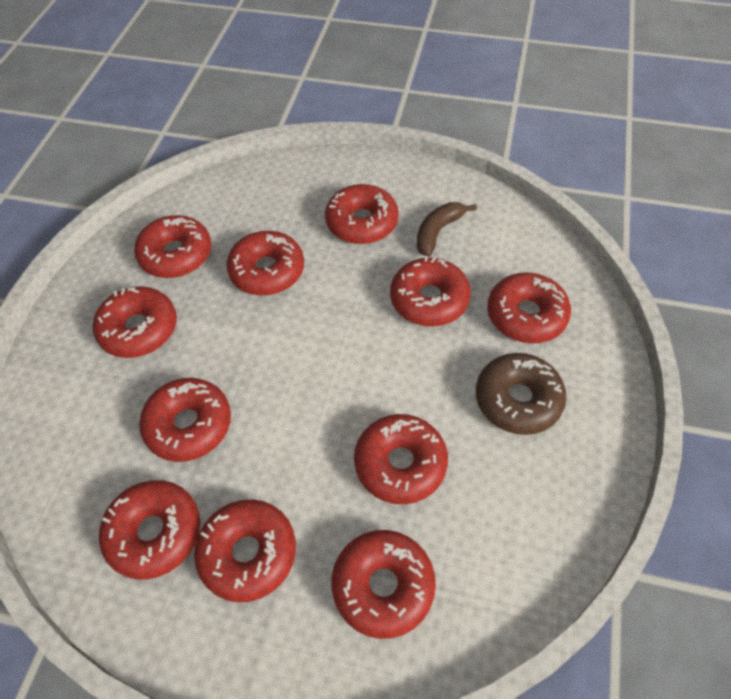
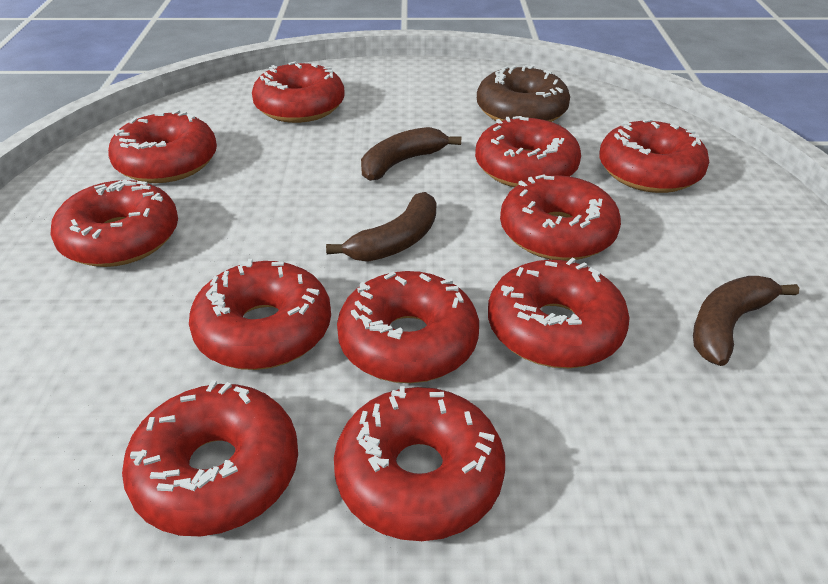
brown banana: 1 -> 3

